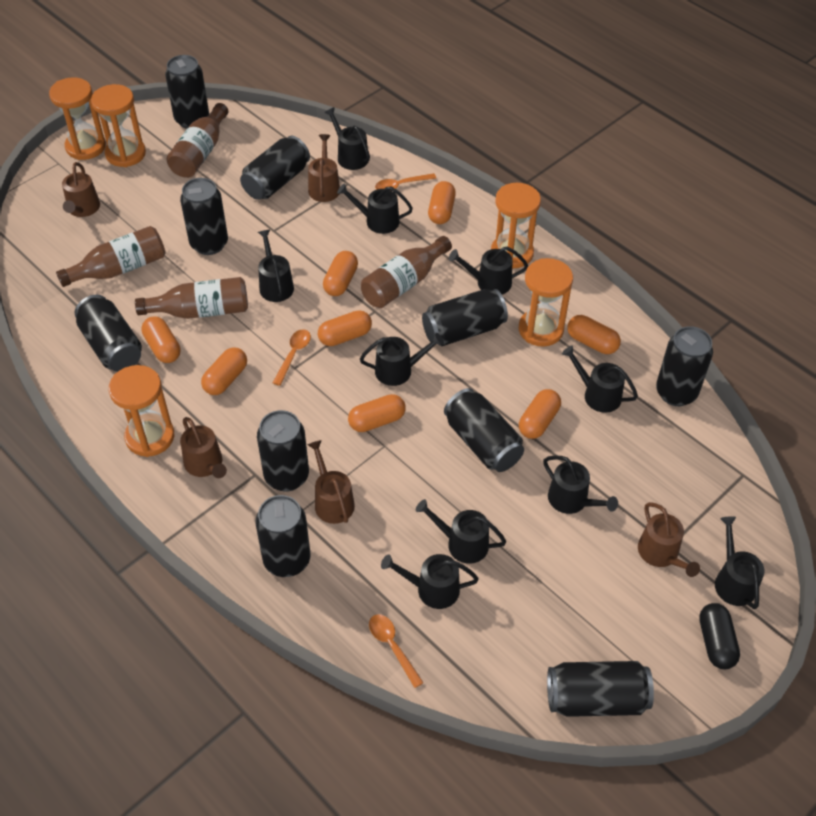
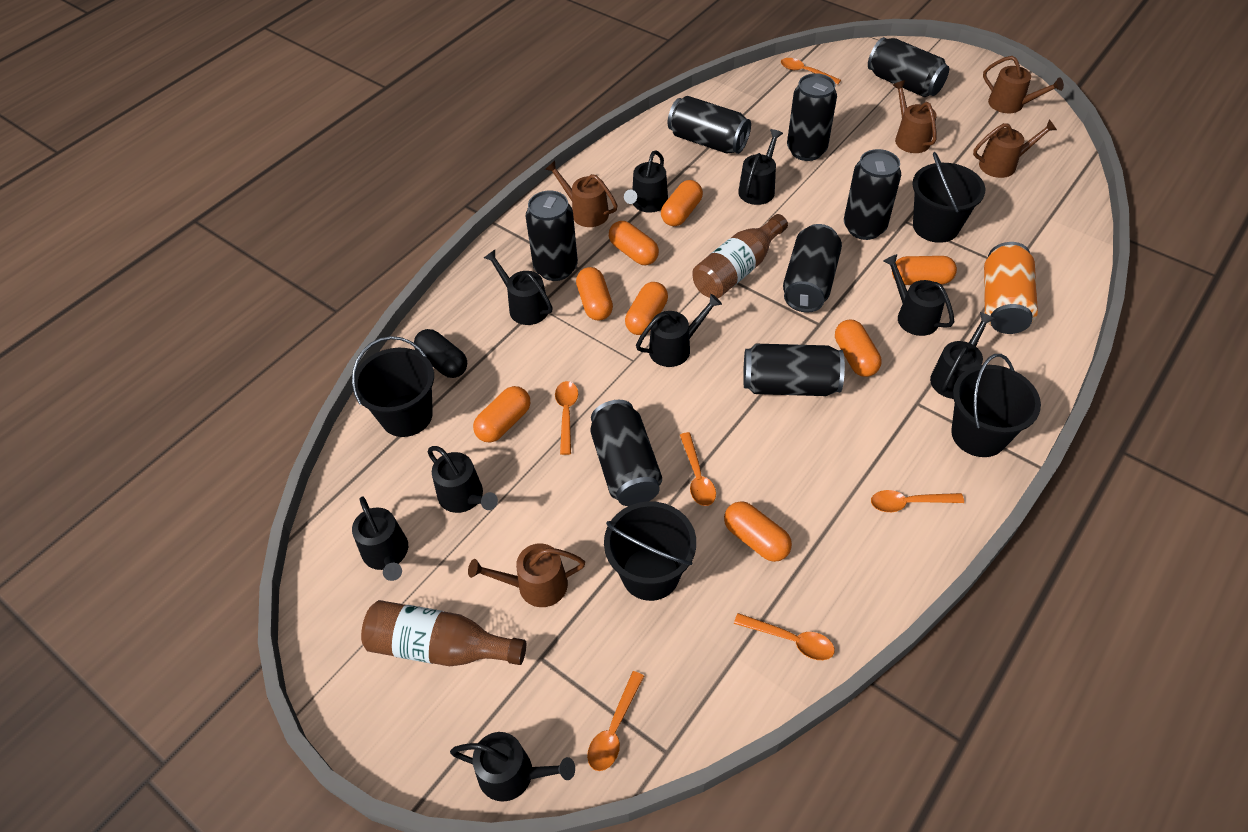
black bucket: 0 -> 4
black can: 10 -> 8
black watering can: 10 -> 9
brown bottle: 4 -> 2
orange can: 0 -> 1
orange hourglass: 5 -> 0
orange spoon: 3 -> 6

